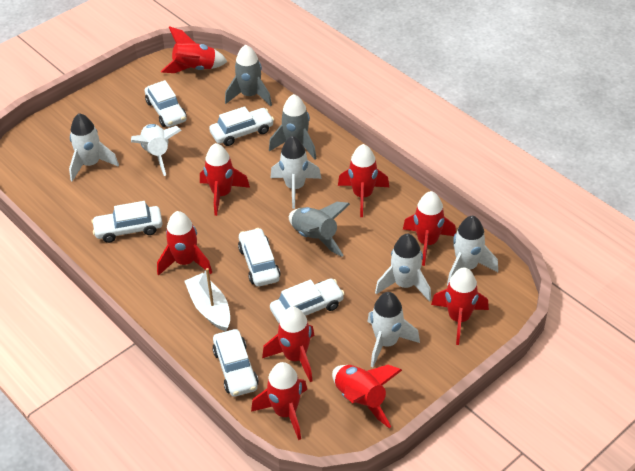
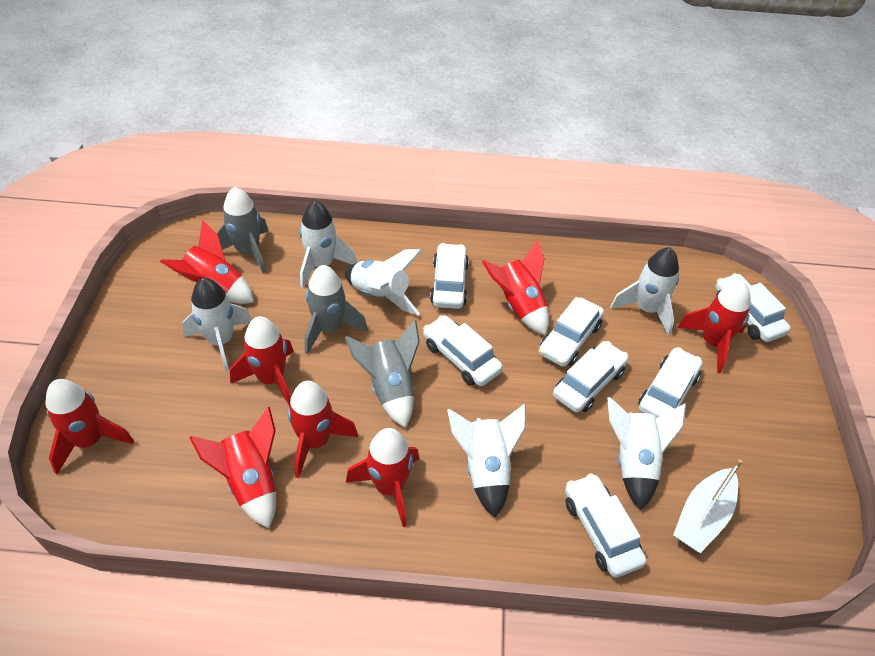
red rocket: 9 -> 8
white car: 6 -> 7

